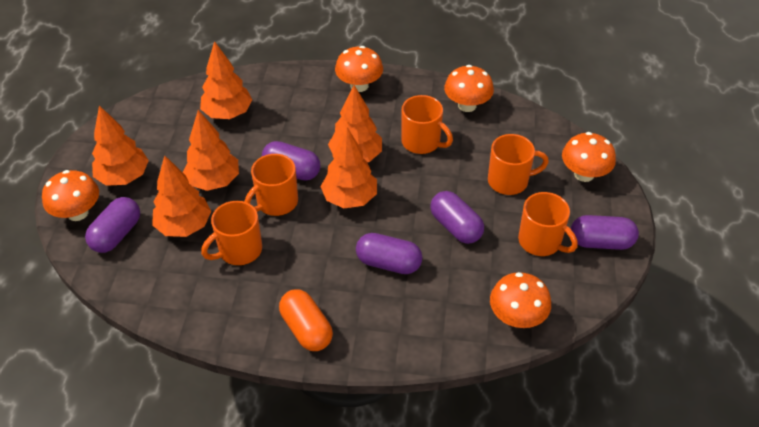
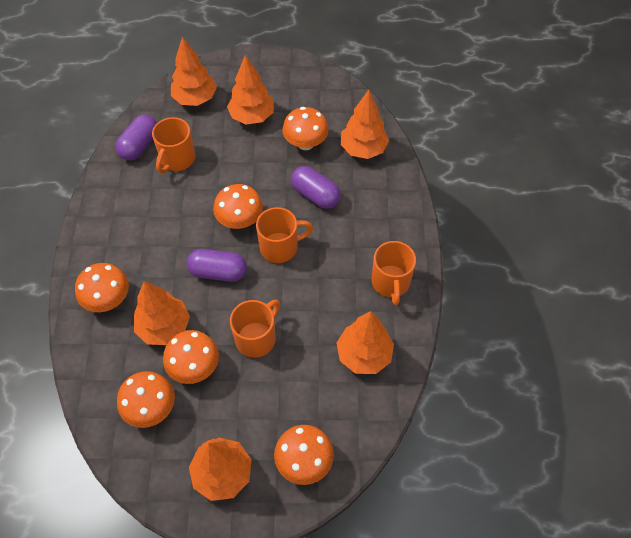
orange capsule: 1 -> 0
orange mug: 5 -> 4
orange mushroom: 5 -> 6
purple capsule: 5 -> 3

